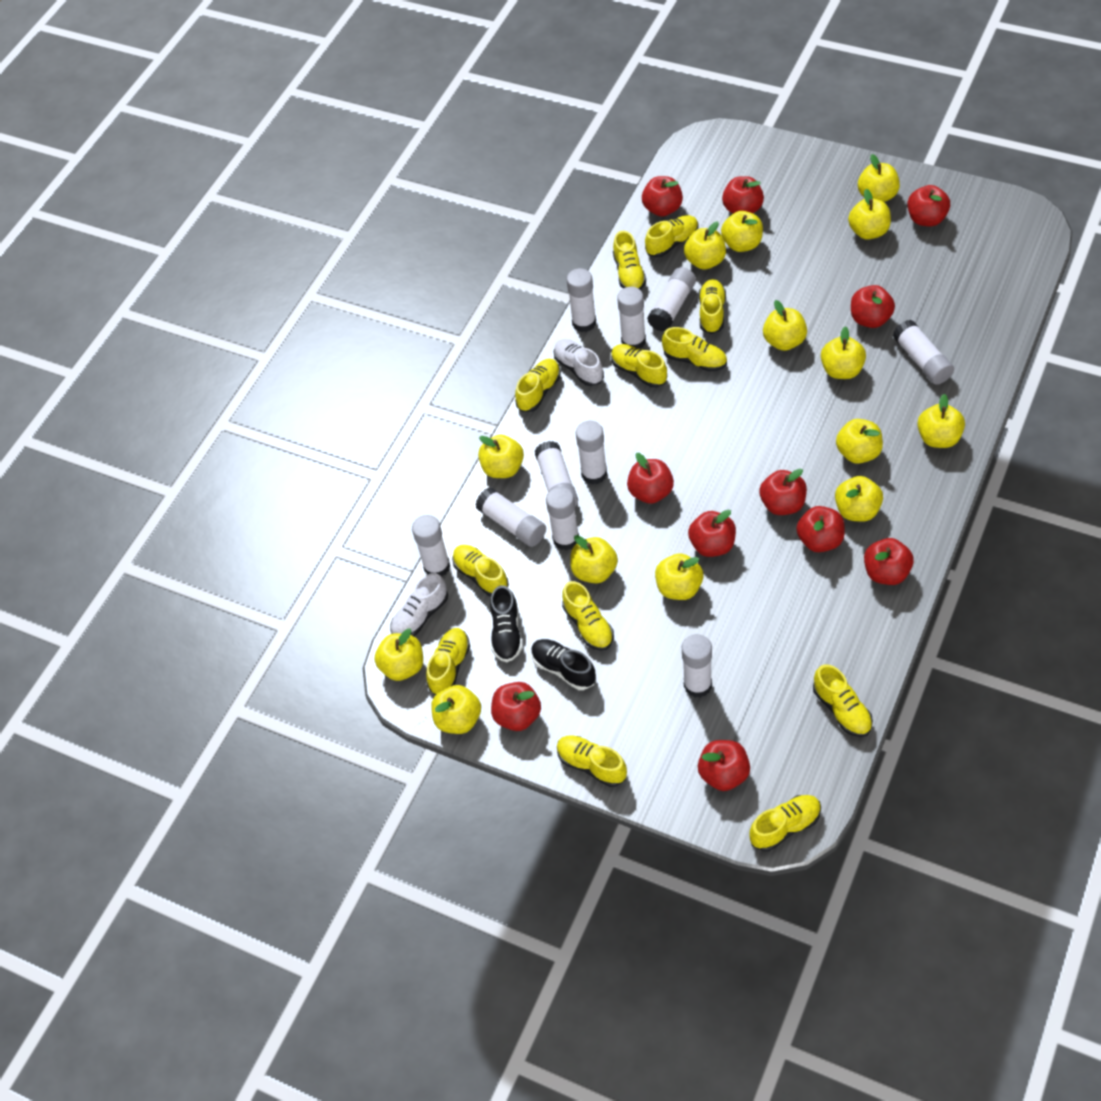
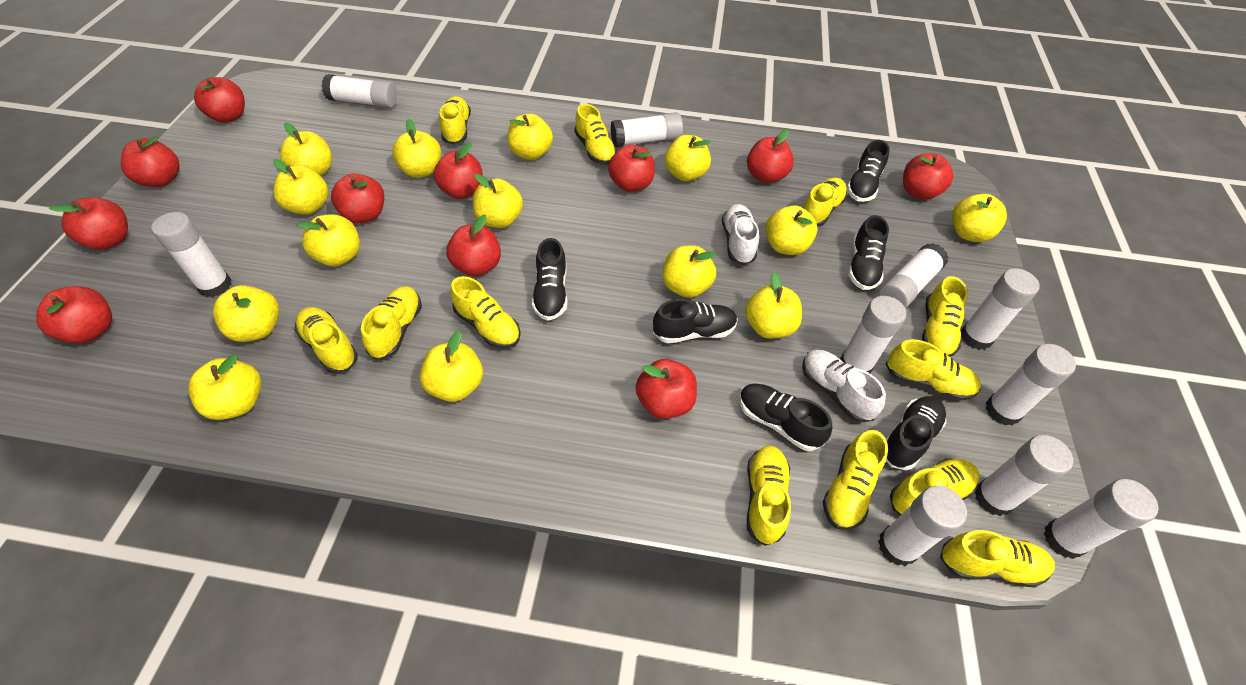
black shoe: 2 -> 6

